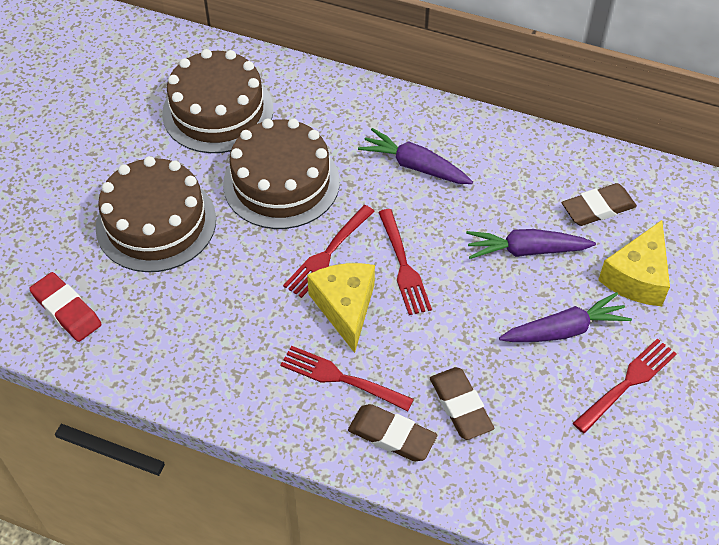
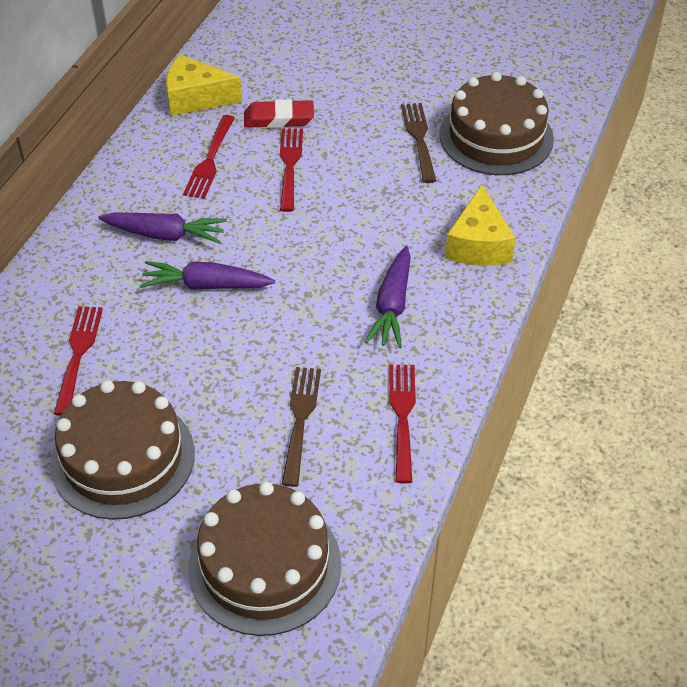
brown eraser: 3 -> 0
brown fork: 0 -> 2

